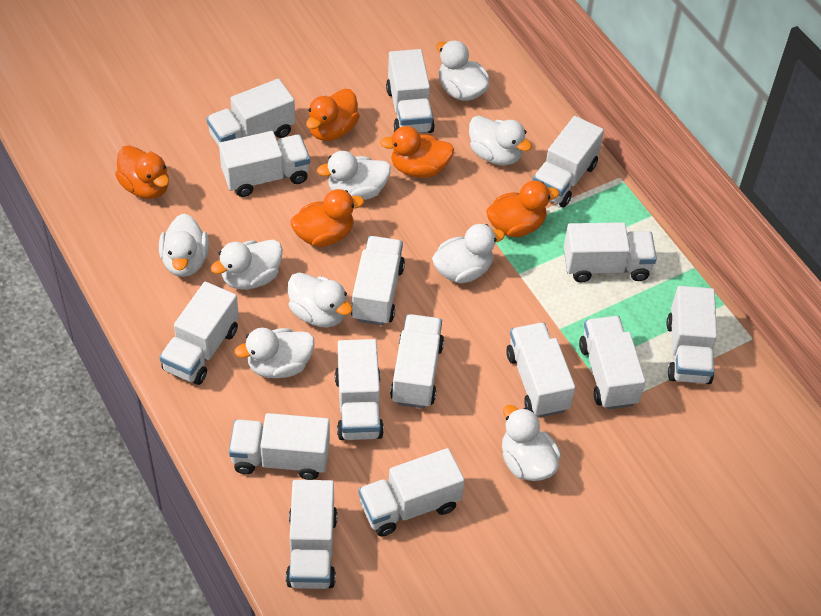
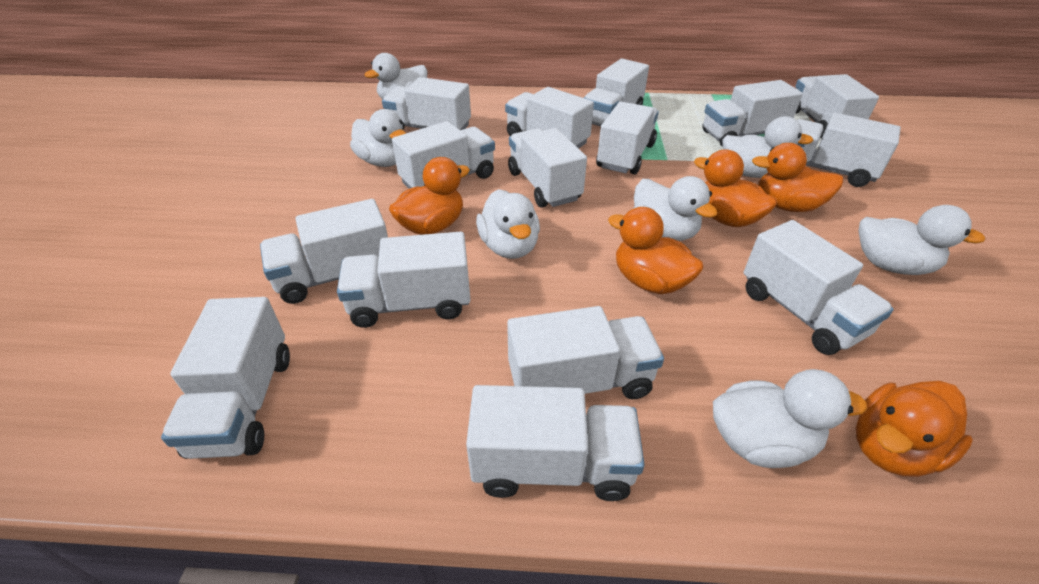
white duck: 9 -> 7

